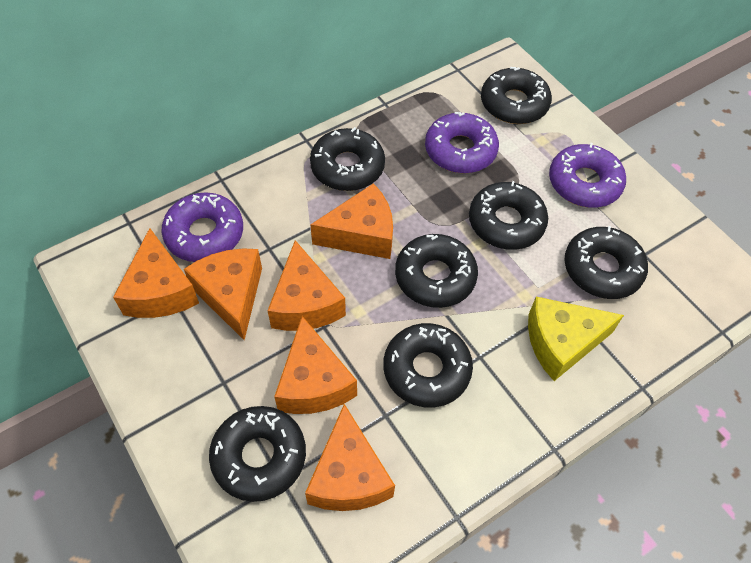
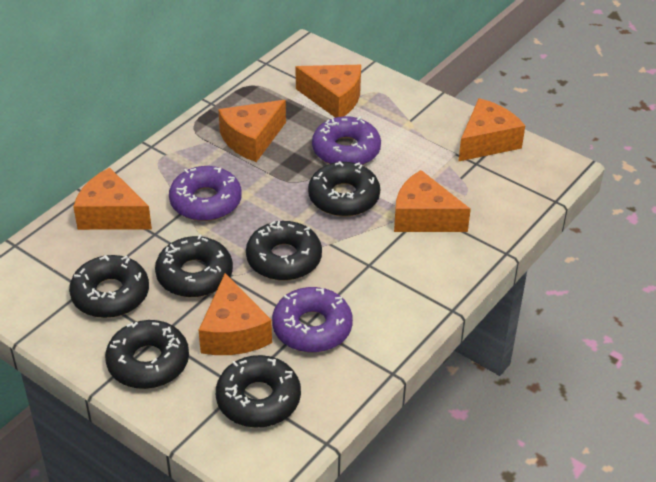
black donut: 7 -> 6
yellow cheese: 1 -> 0

